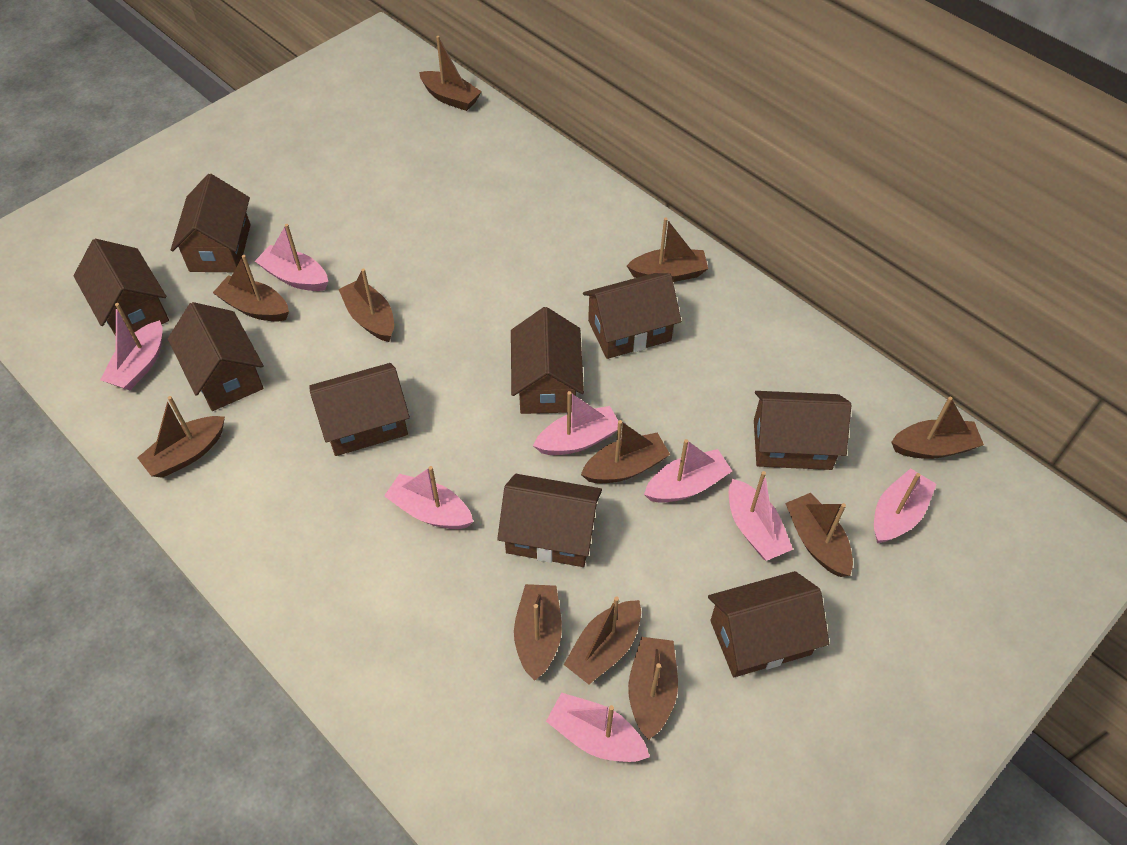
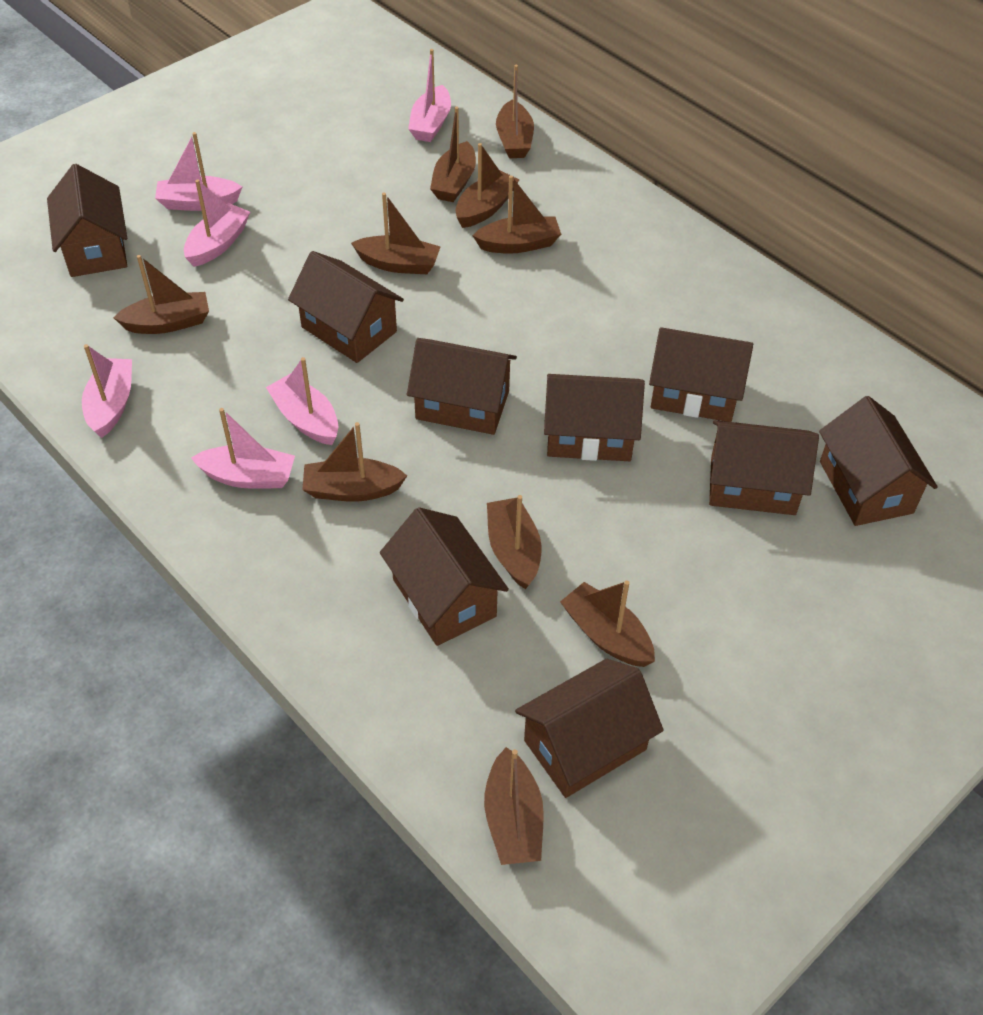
brown boat: 11 -> 10
pink boat: 8 -> 6

